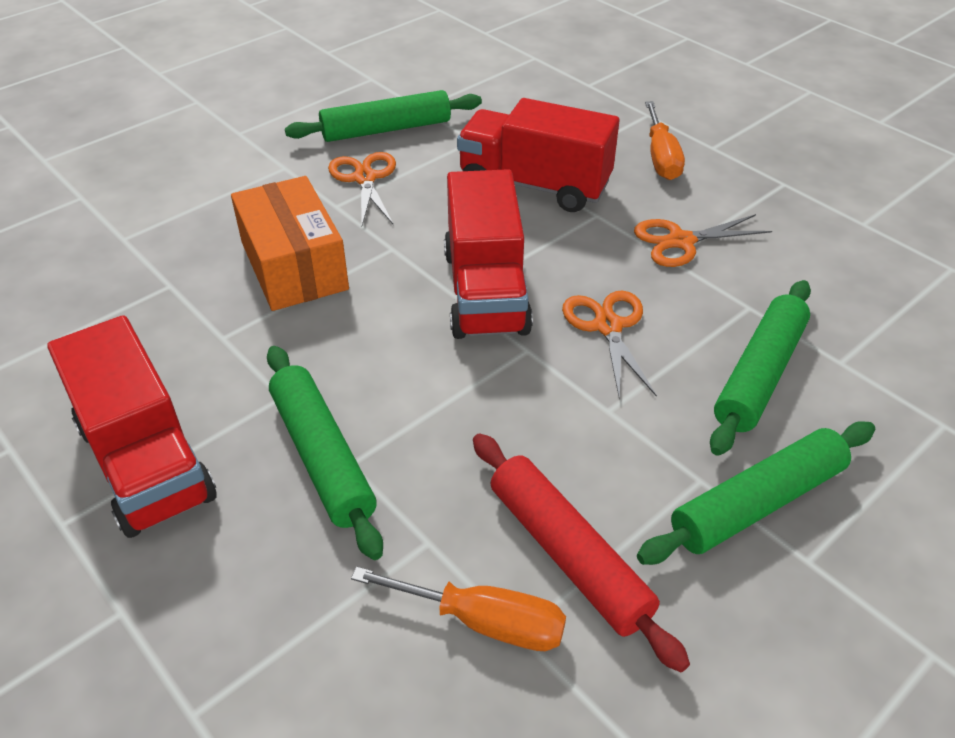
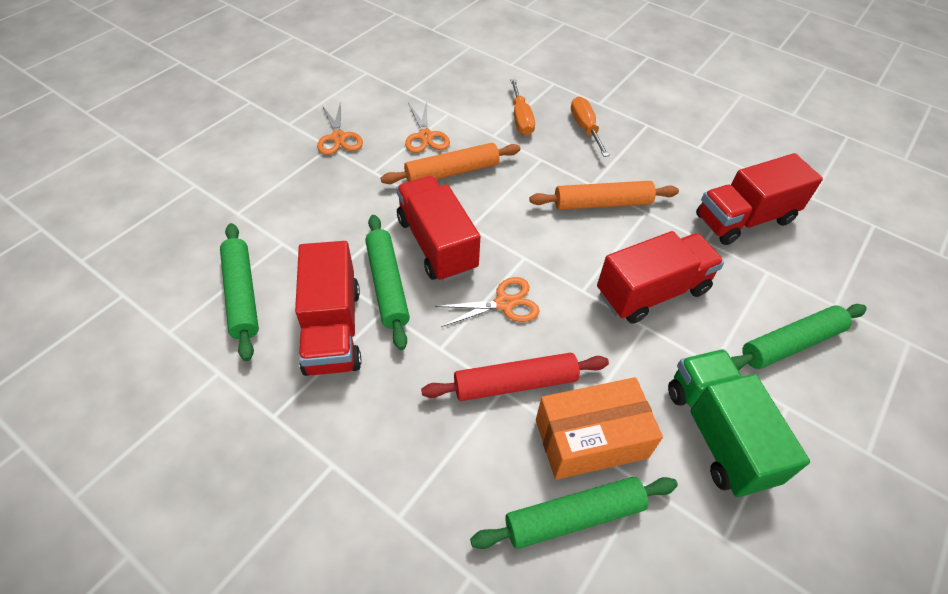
green truck: 0 -> 1
orange rolling pin: 0 -> 2
red truck: 3 -> 4

